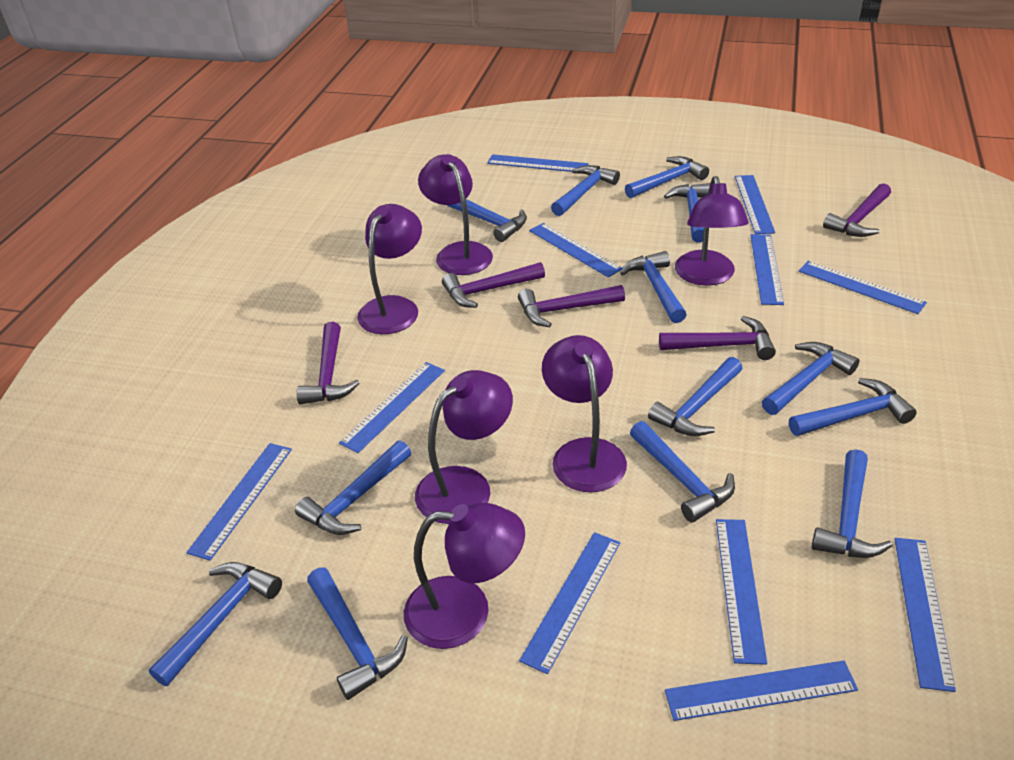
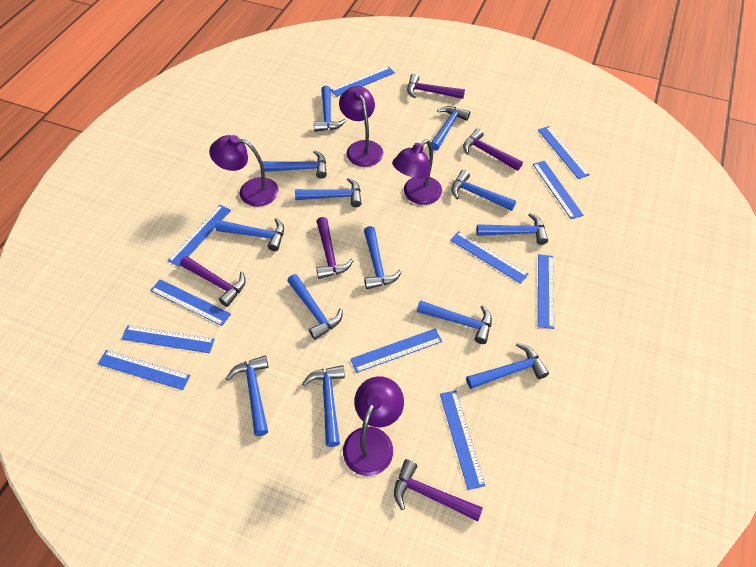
purple lamp: 6 -> 4

